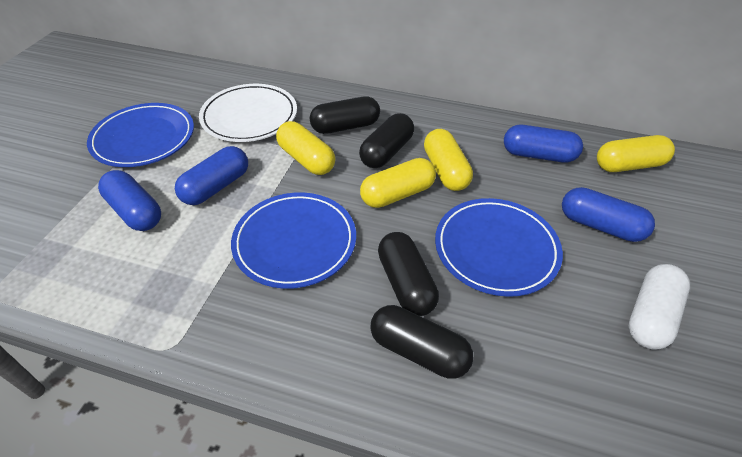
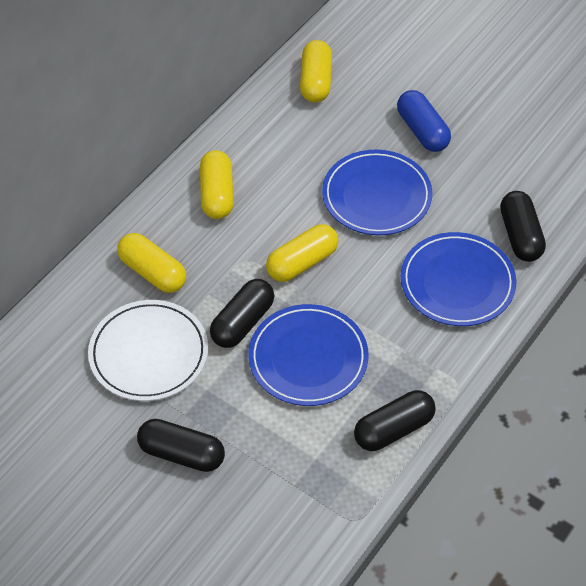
blue capsule: 4 -> 1
white capsule: 1 -> 0

